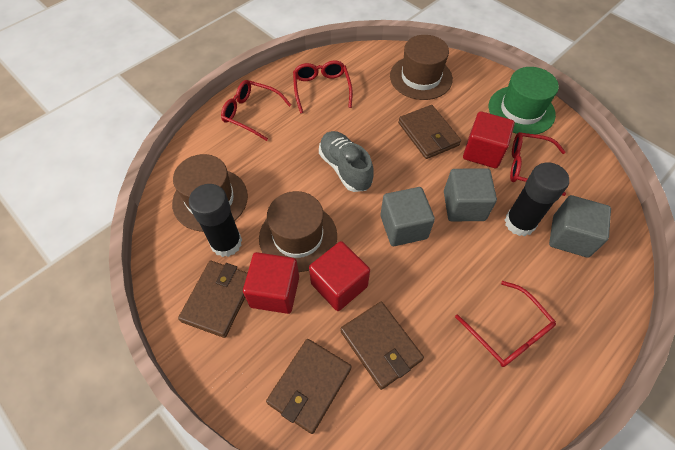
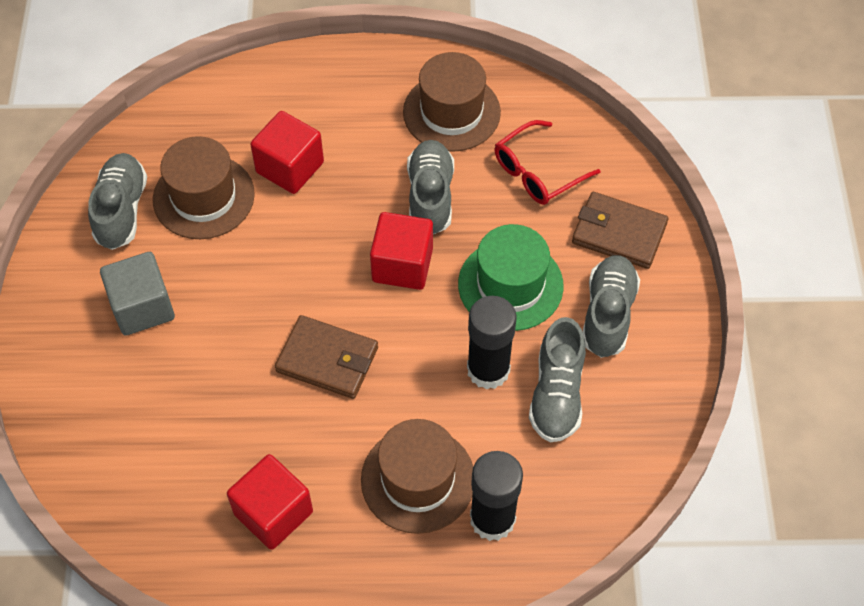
brown wallet: 4 -> 2
grey cube: 3 -> 1
grey shoe: 1 -> 4
red glasses: 4 -> 1

